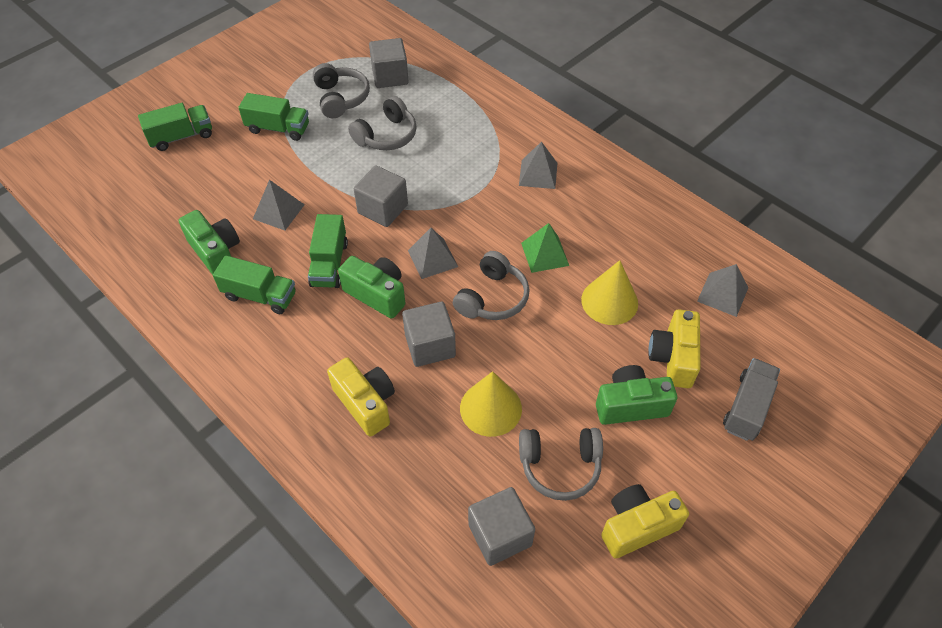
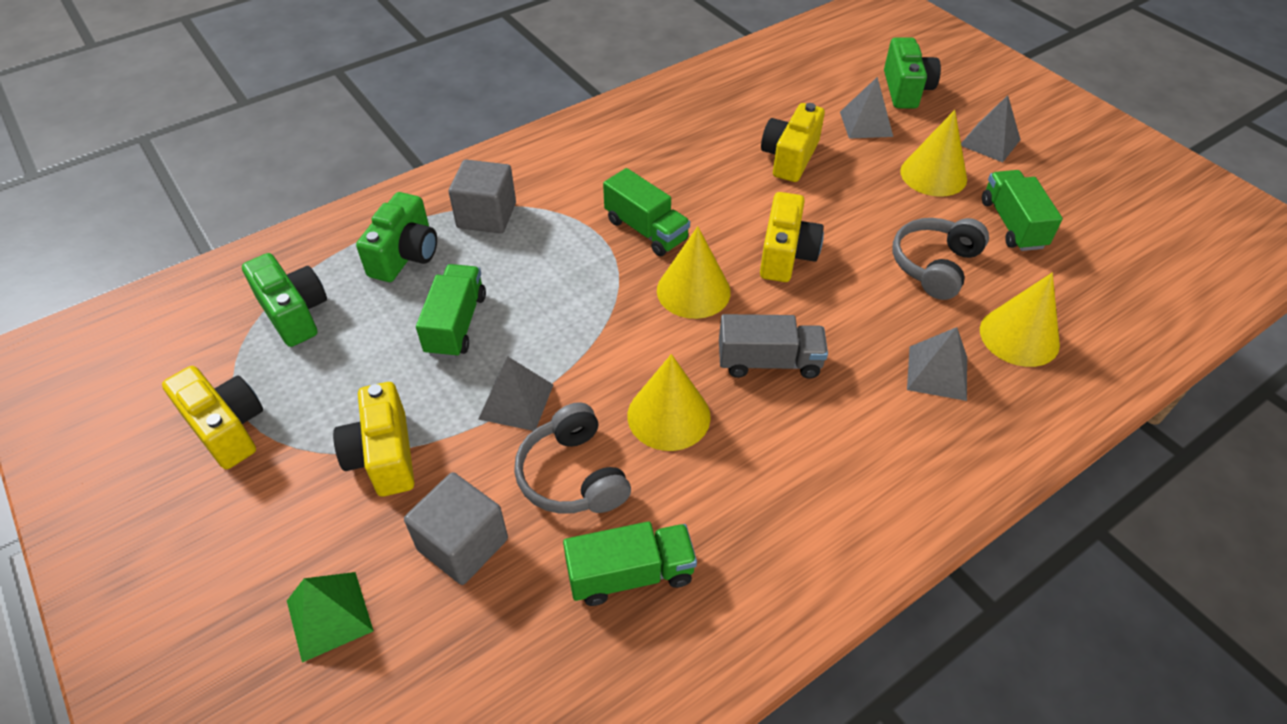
grey cube: 4 -> 2
grey headphones: 4 -> 2
yellow camera: 3 -> 4
yellow cone: 2 -> 4

